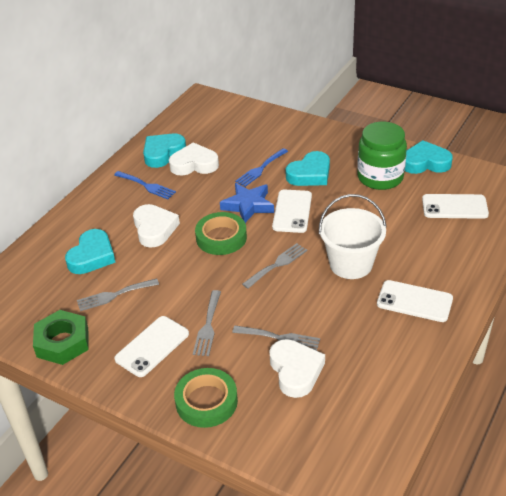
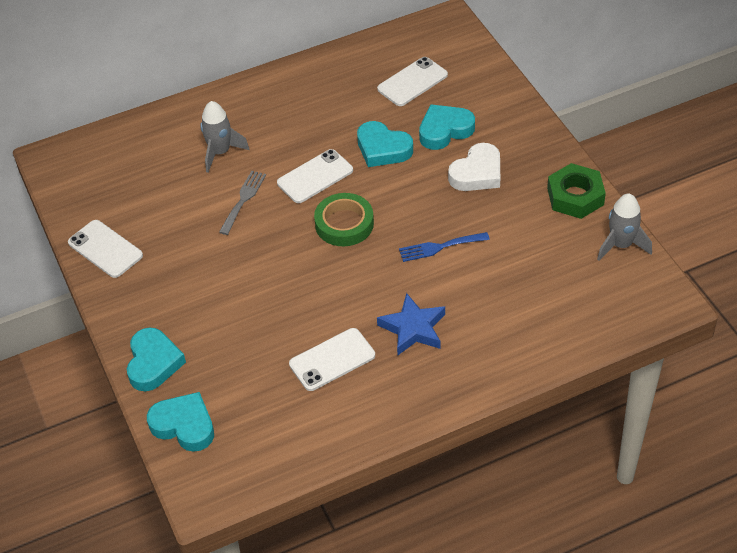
blue fork: 2 -> 1
green jar: 1 -> 0
green tape: 2 -> 1
grey fork: 4 -> 1
grey rocket: 0 -> 2
white bucket: 1 -> 0
white heart: 3 -> 1

